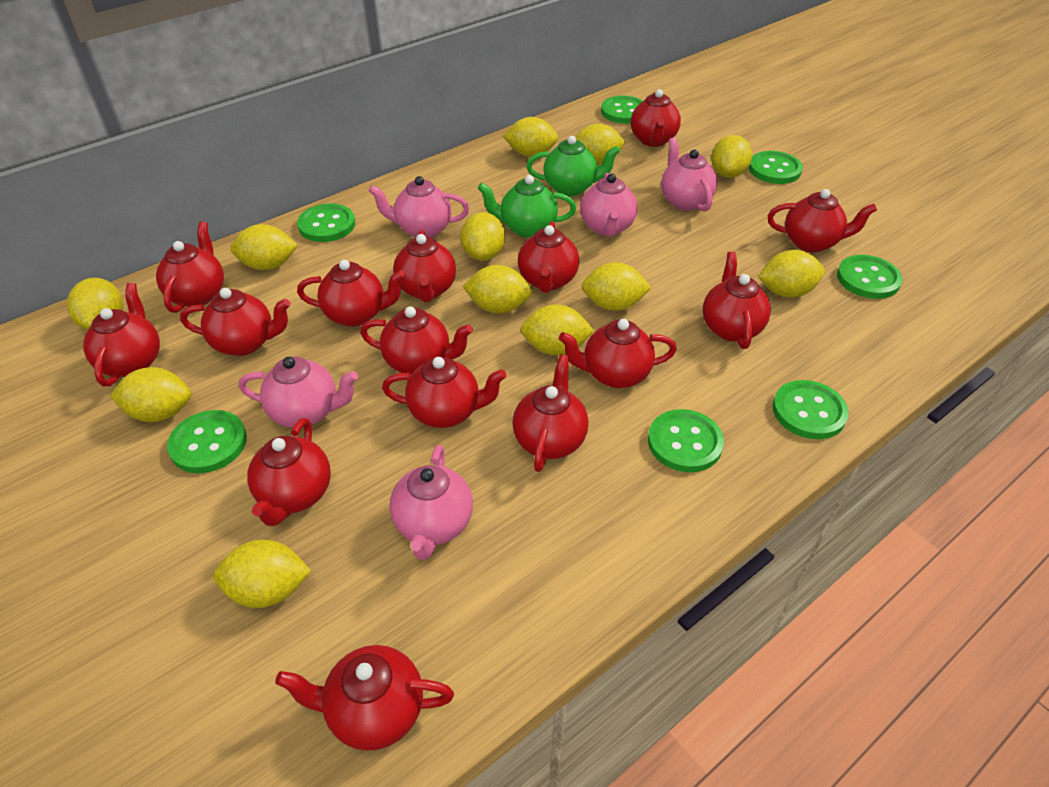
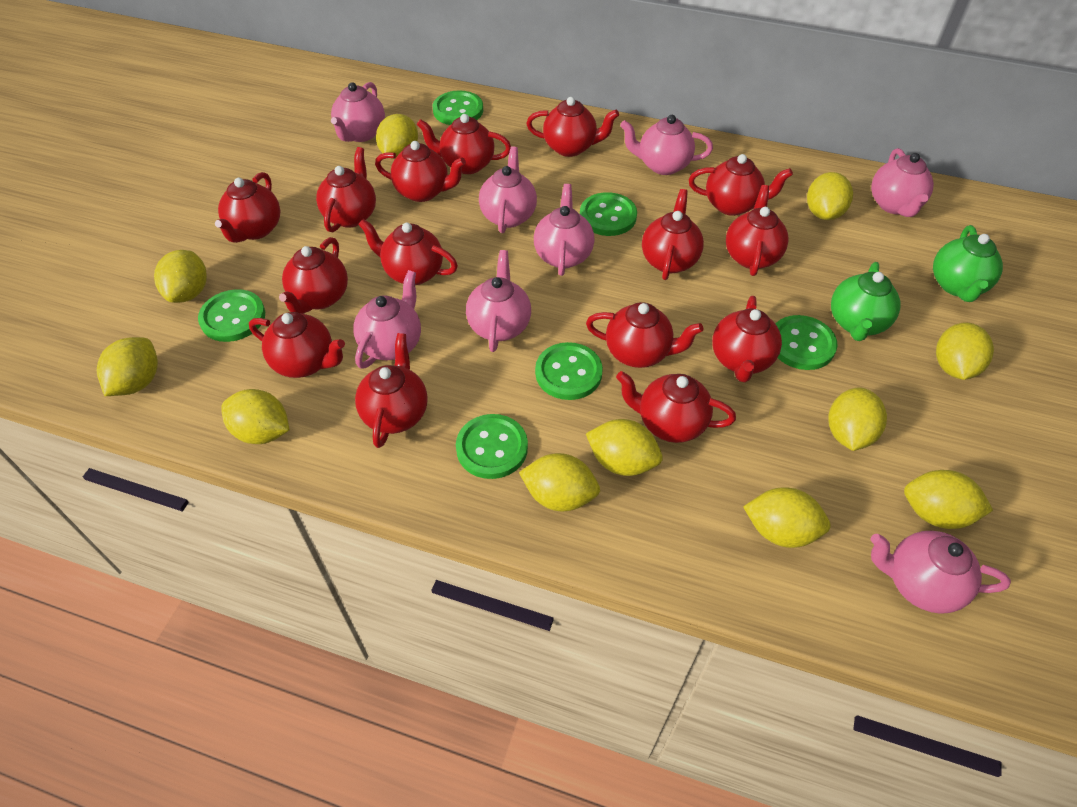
green button: 7 -> 6
pink teapot: 5 -> 8
yellow lemon: 12 -> 11

